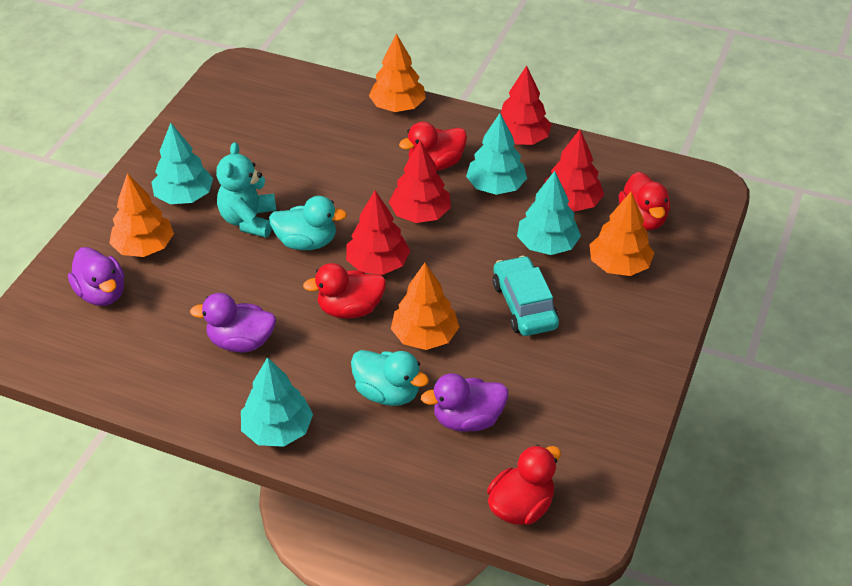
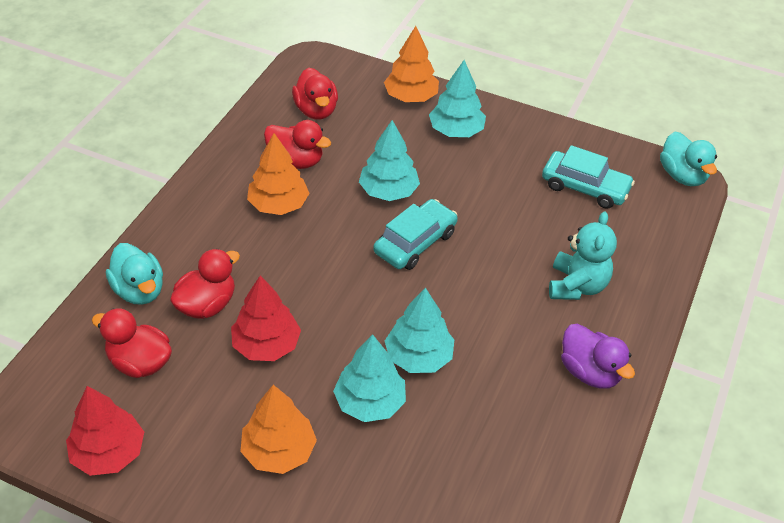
orange tree: 4 -> 3
purple duck: 3 -> 1
red tree: 4 -> 2
turquoise car: 1 -> 2

